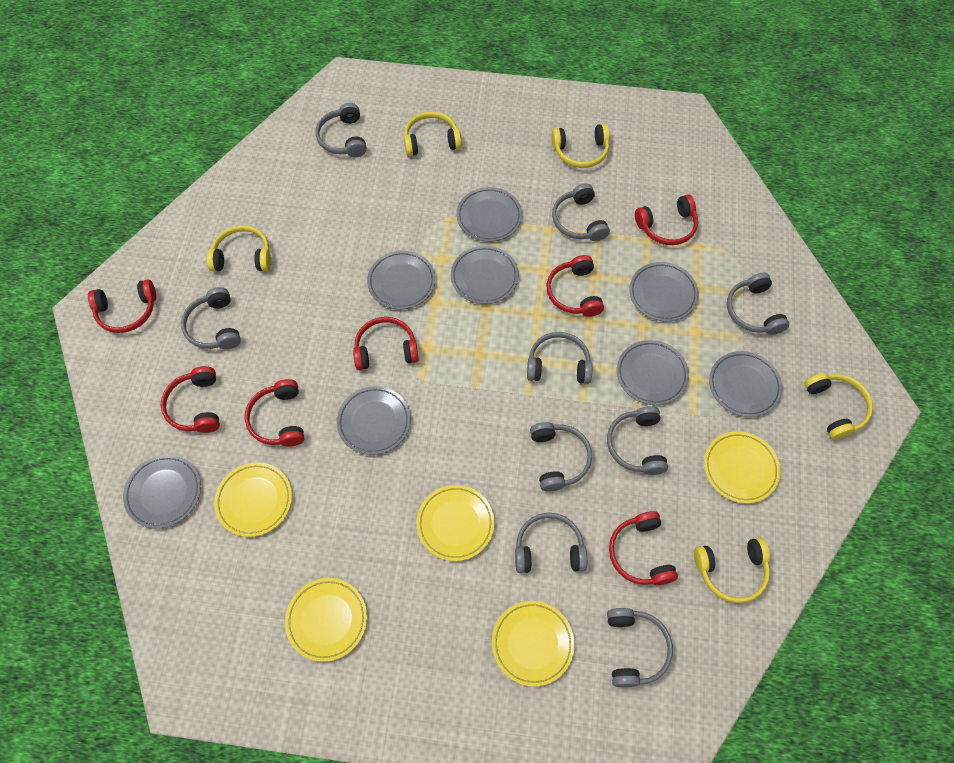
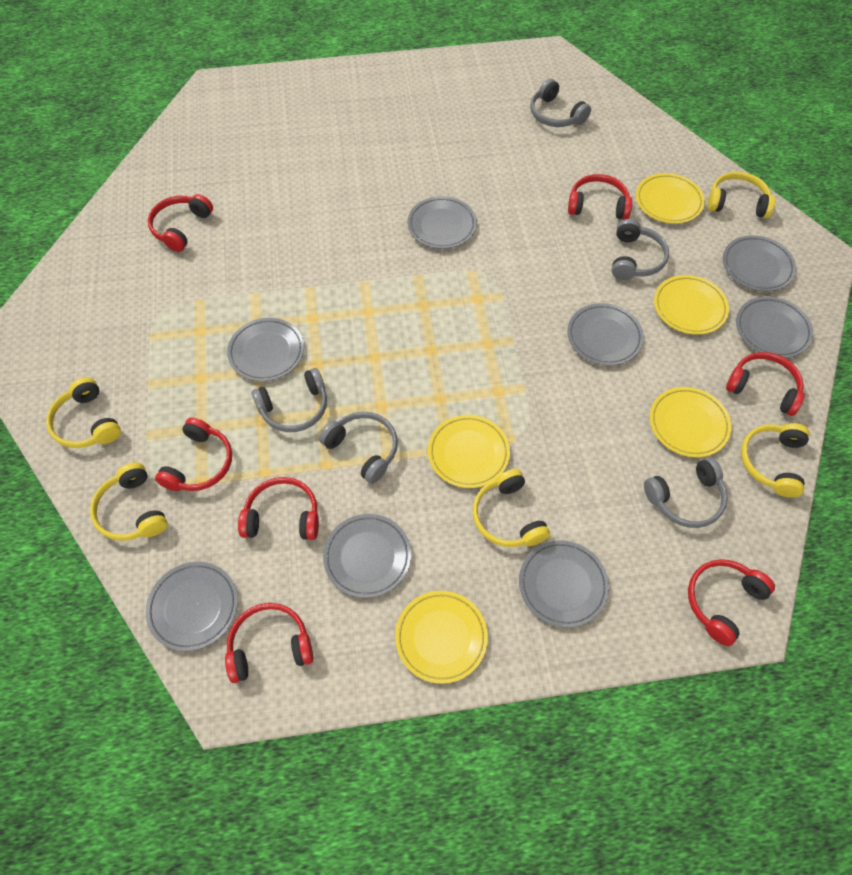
grey headphones: 9 -> 5

